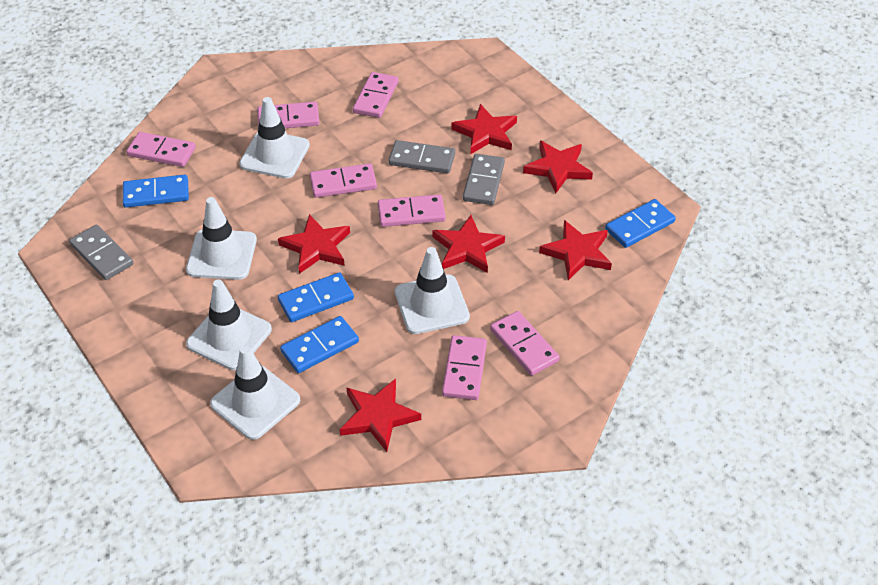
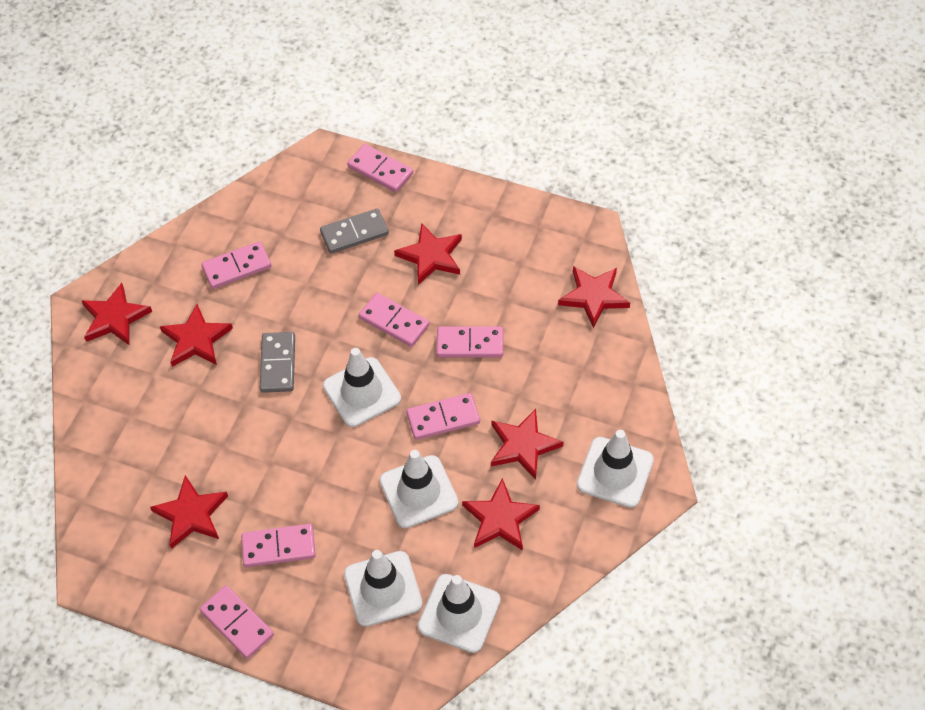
blue domino: 4 -> 0
grey domino: 3 -> 2
red star: 6 -> 7

